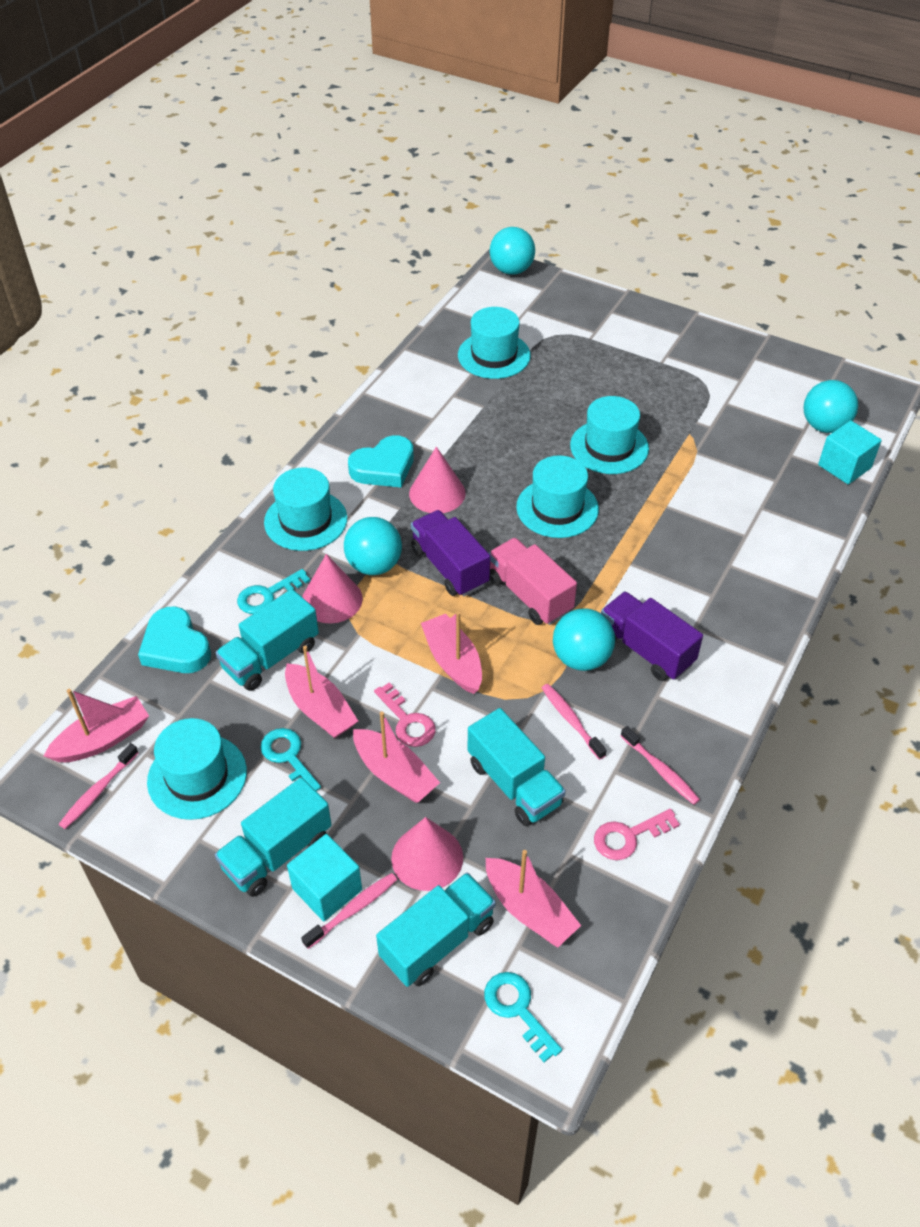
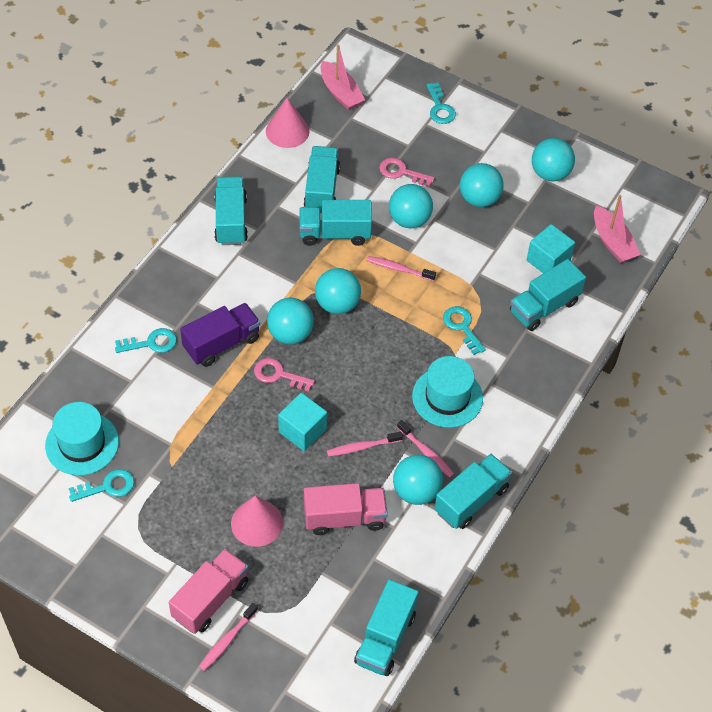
pink boat: 5 -> 2
pink cone: 3 -> 2
pink truck: 1 -> 2
purple truck: 2 -> 1
turquoise ball: 4 -> 6
turquoise hat: 5 -> 2
turquoise heart: 2 -> 0
turquoise key: 3 -> 4
turquoise truck: 4 -> 6

